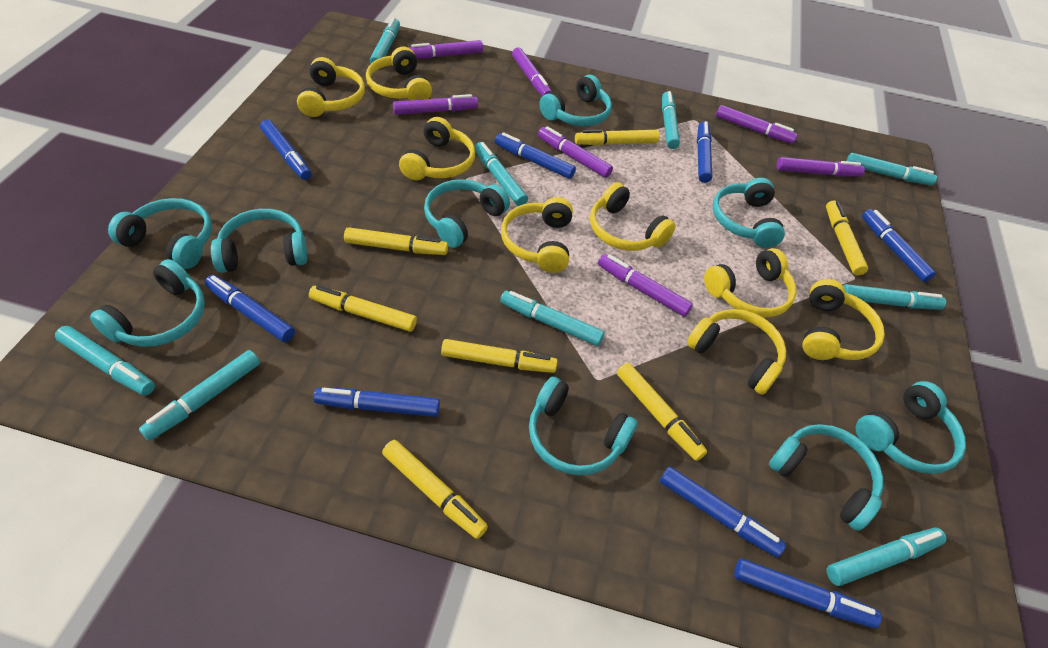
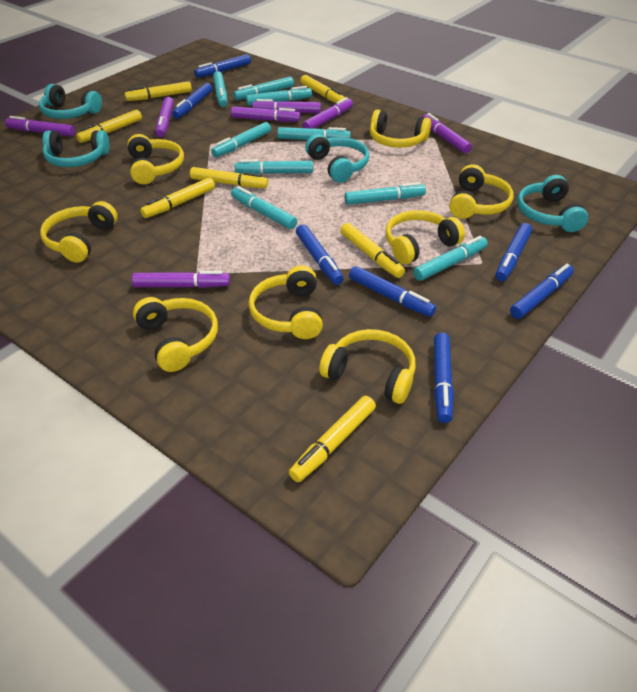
blue marker: 8 -> 7
turquoise headphones: 9 -> 4

